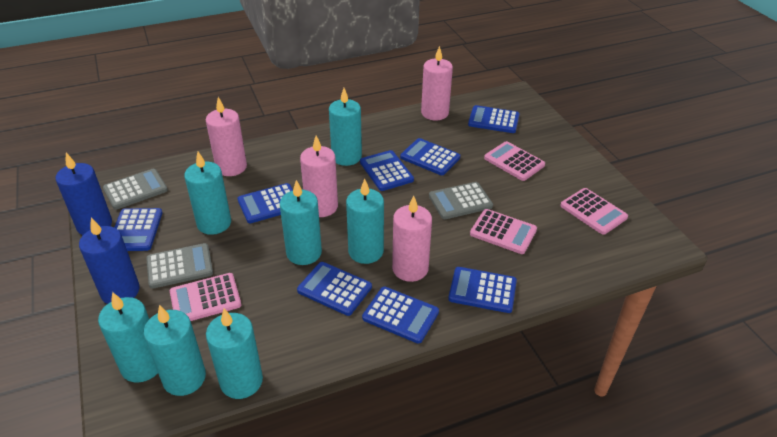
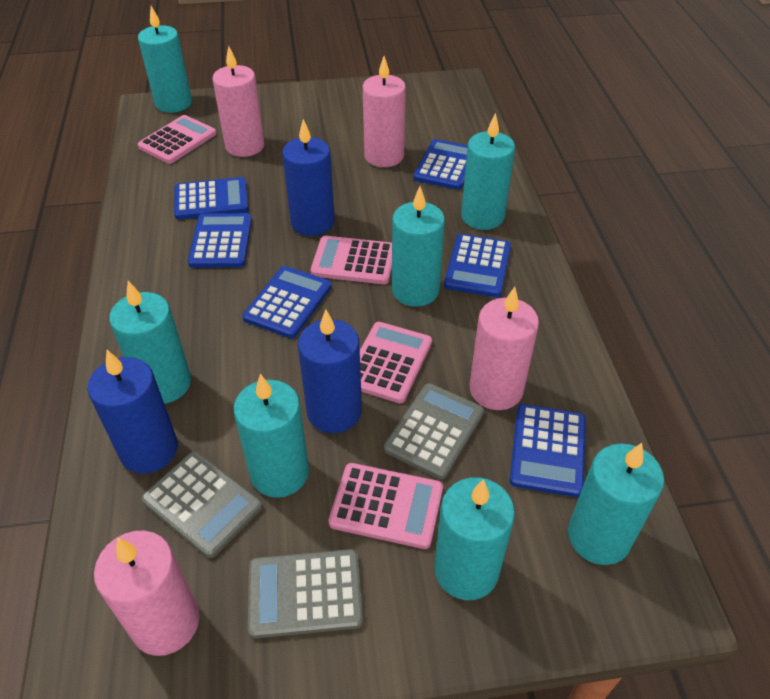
blue calculator: 8 -> 6
blue candle: 2 -> 3

